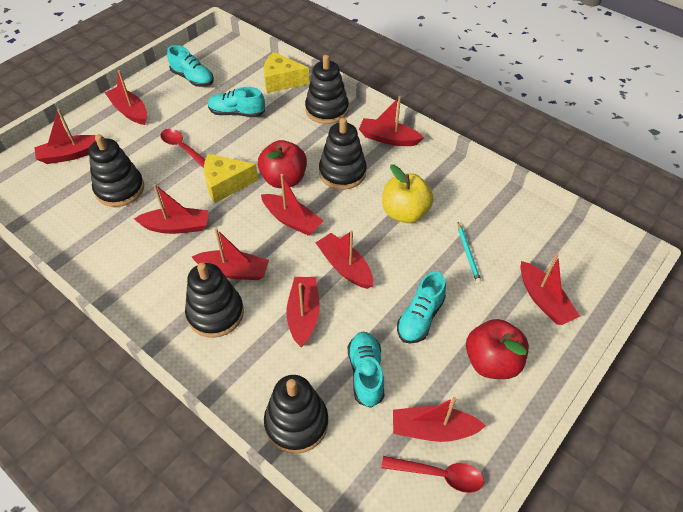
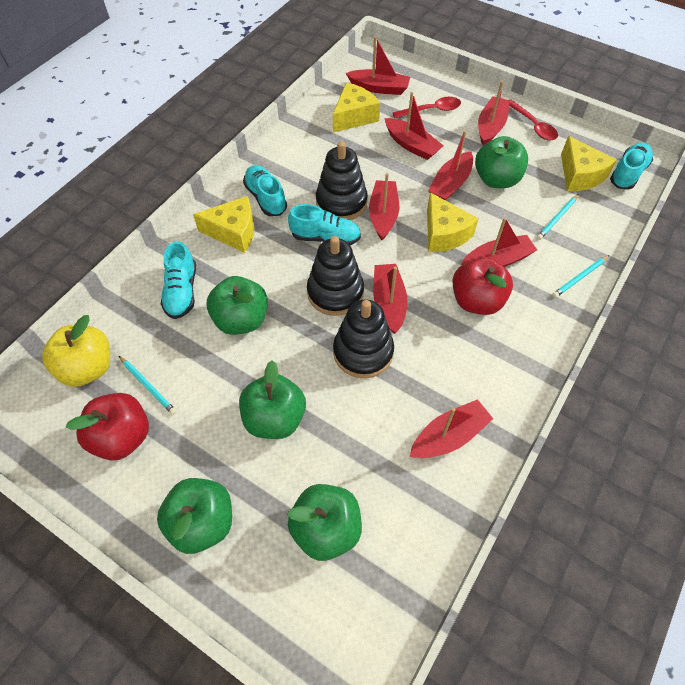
black stacking toy: 5 -> 3
green apple: 0 -> 5
red boat: 10 -> 8
turquoise pencil: 1 -> 3
yellow cheese: 2 -> 4

